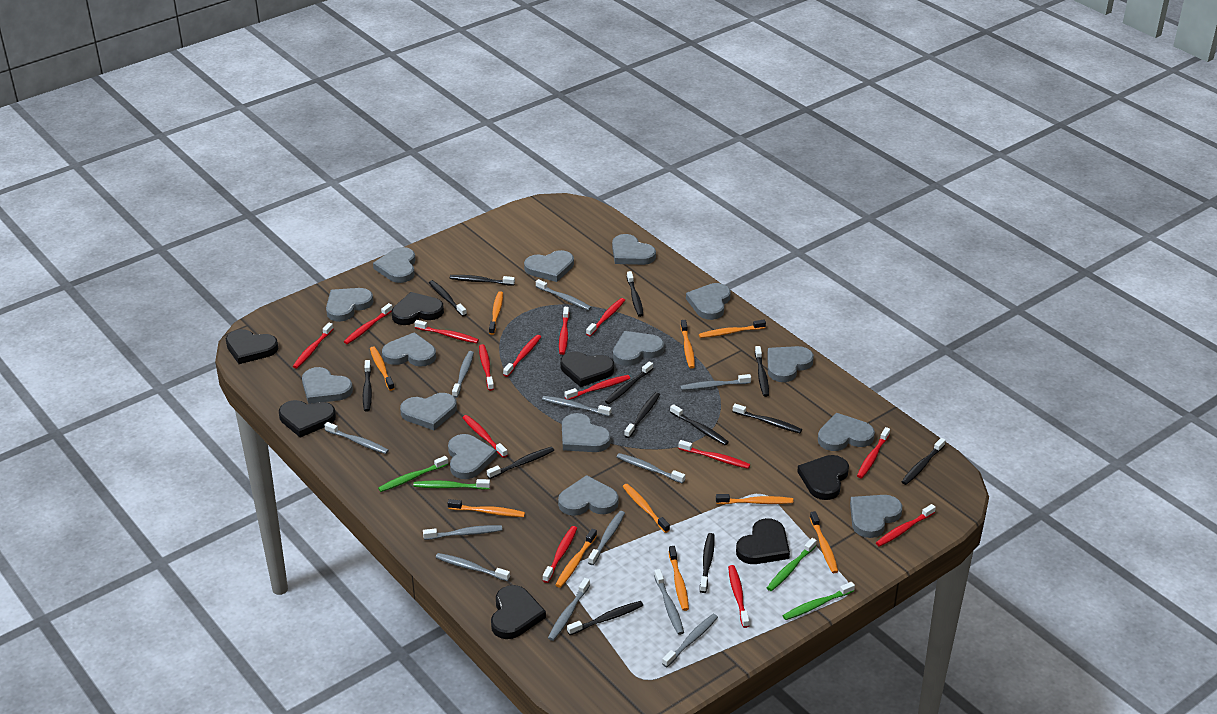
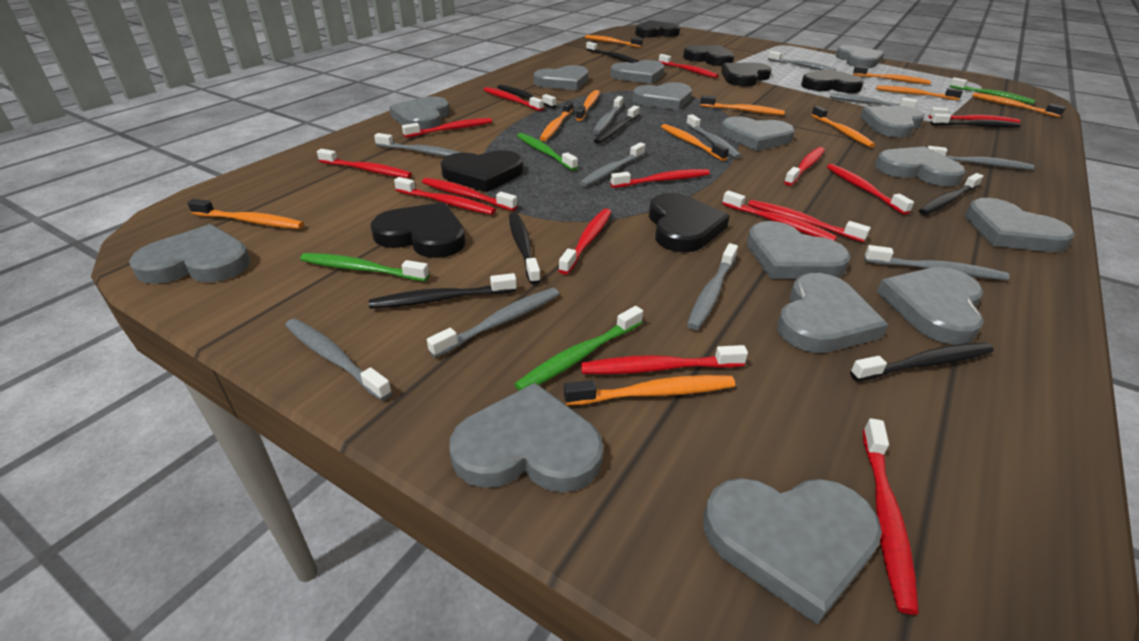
black toothbrush: 13 -> 8
grey toothbrush: 12 -> 11
orange toothbrush: 10 -> 11
red toothbrush: 14 -> 15

